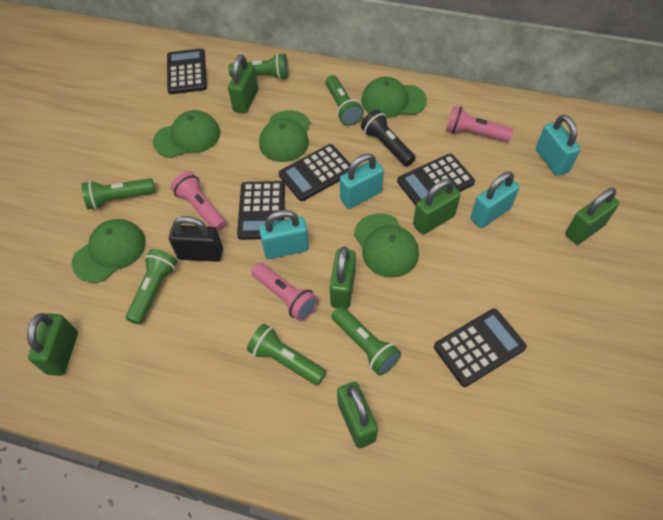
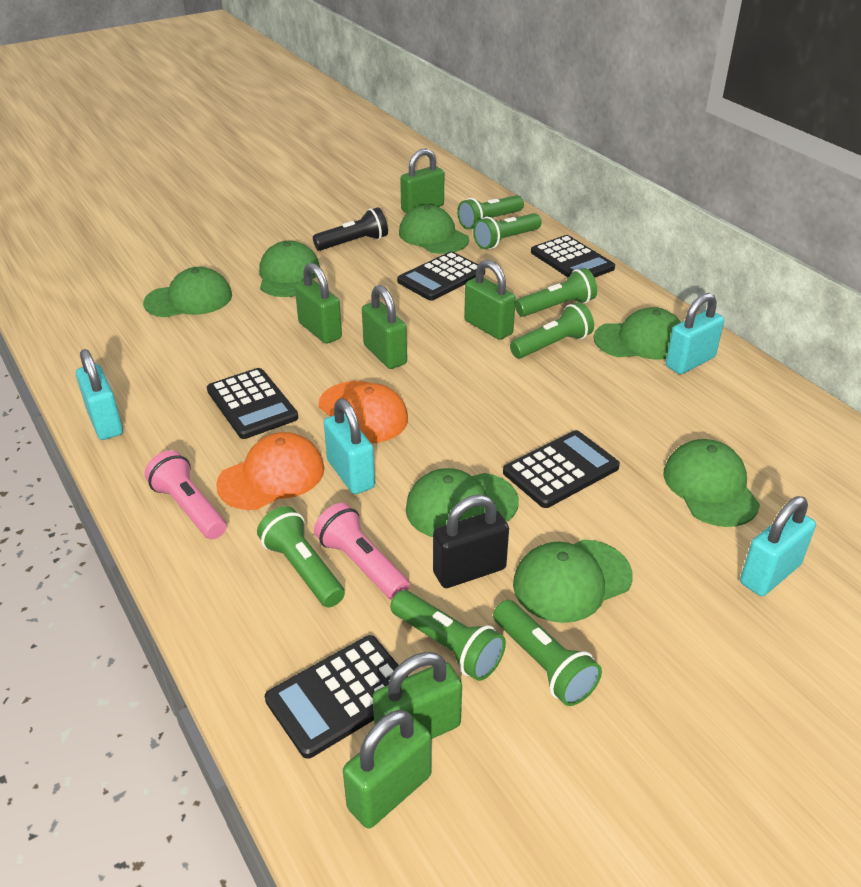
green cap: 5 -> 7
green flashlight: 6 -> 7
orange cap: 0 -> 2
pink flashlight: 3 -> 2

